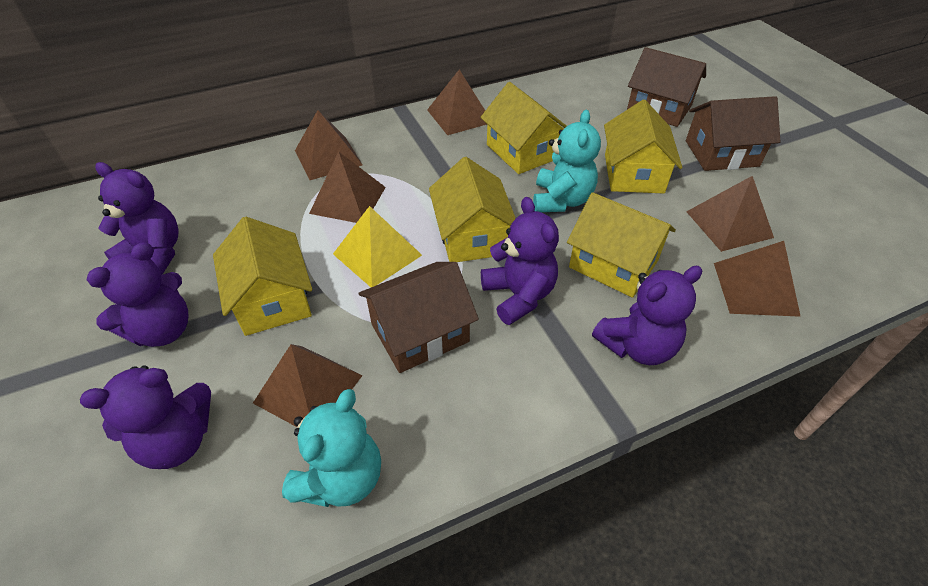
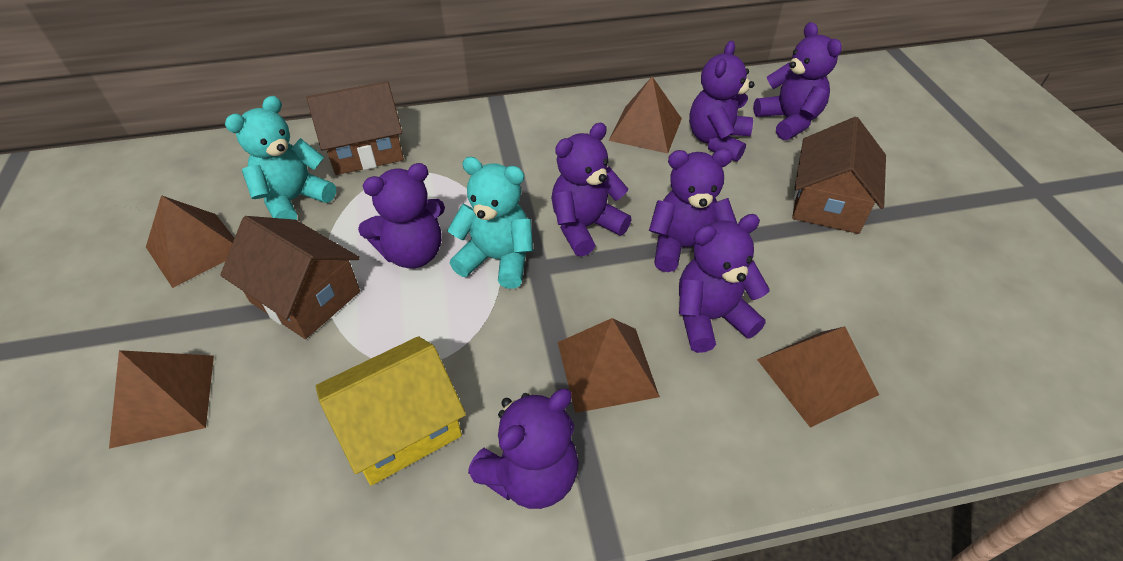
brown pyramid: 6 -> 5
purple teddy bear: 5 -> 7
yellow house: 5 -> 1
yellow pyramid: 1 -> 0

